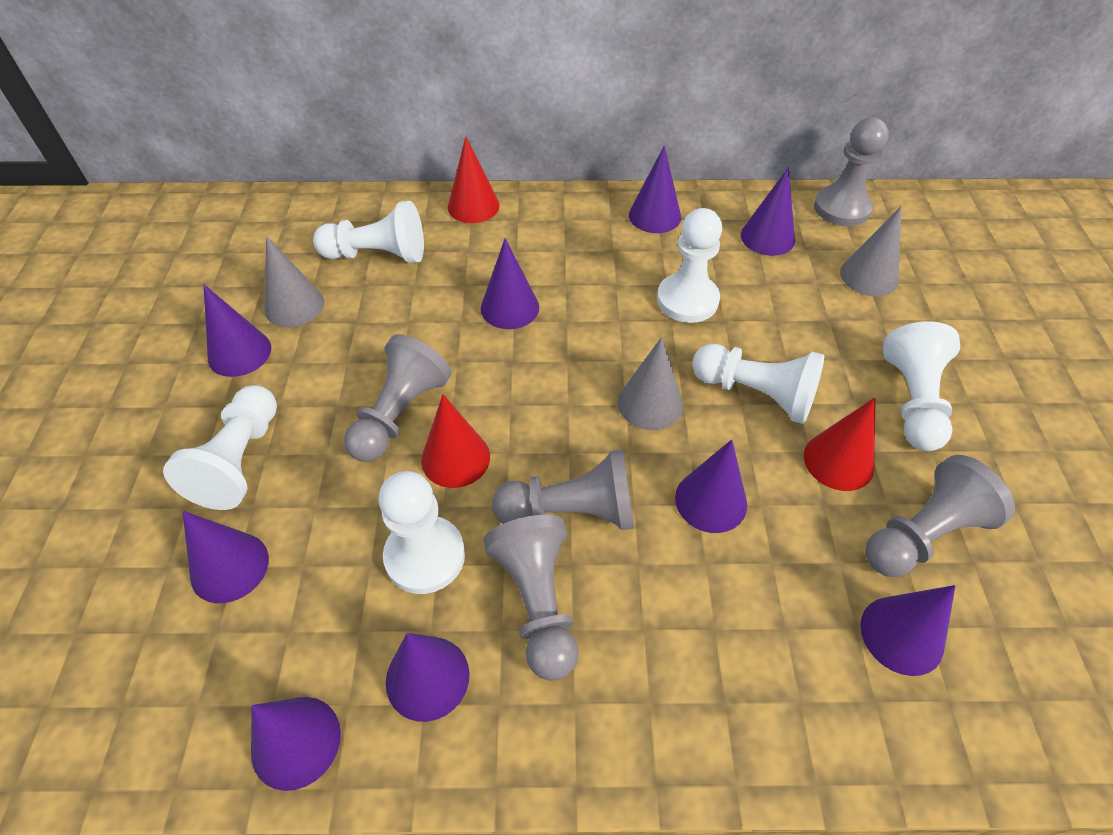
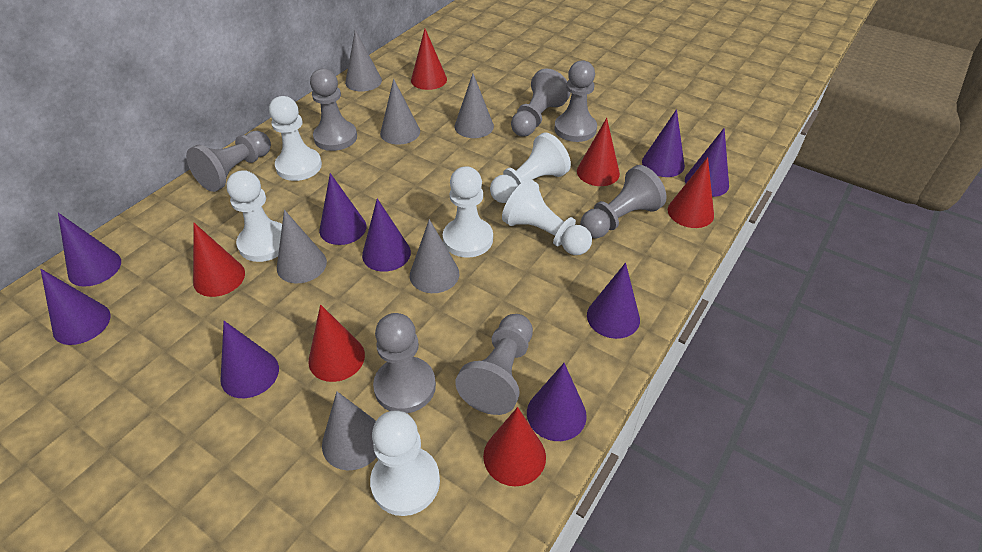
grey cone: 3 -> 6
grey pawn: 5 -> 7
red cone: 3 -> 6

